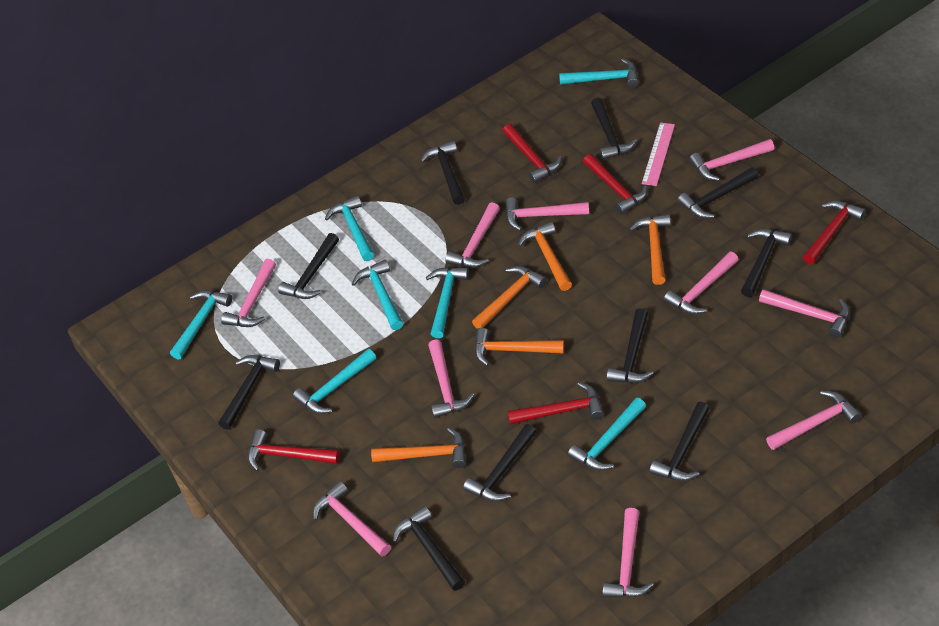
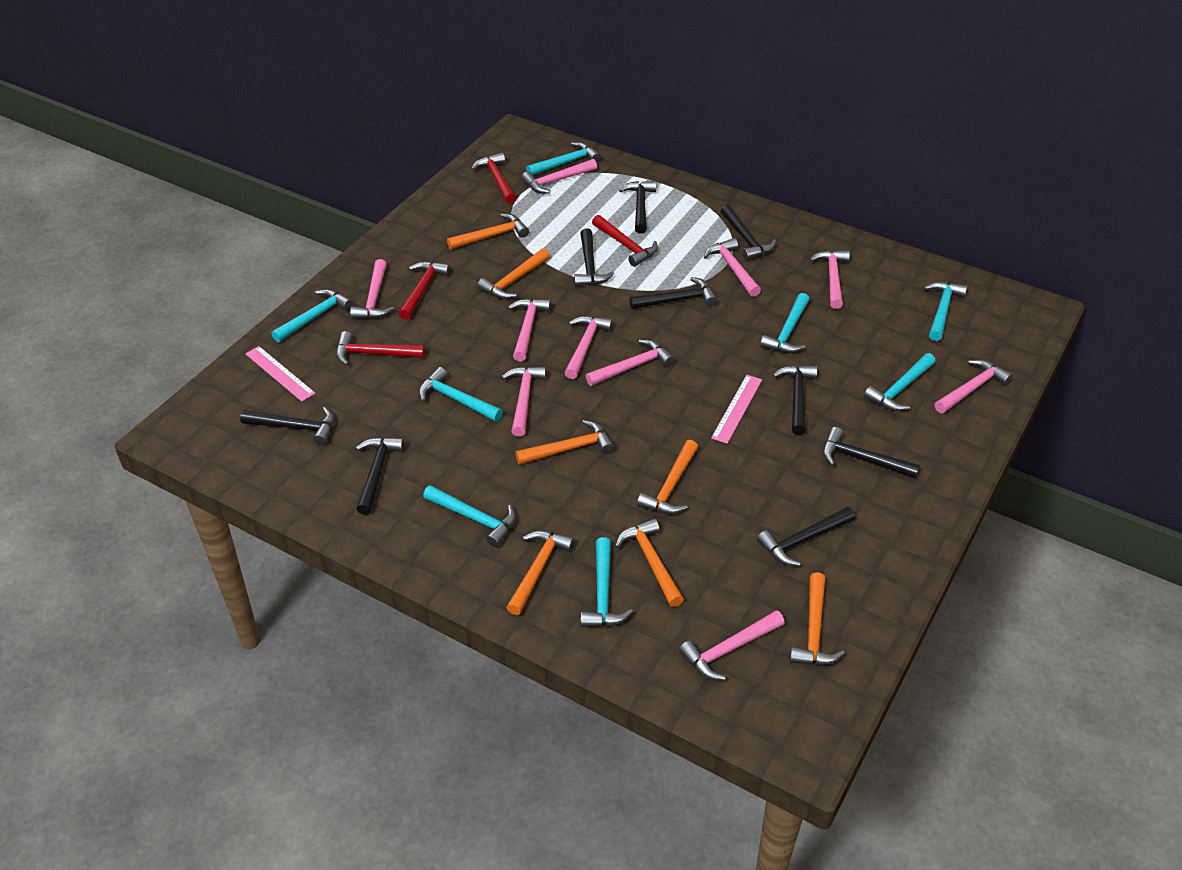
black hammer: 10 -> 9
orange hammer: 5 -> 7
pink ruler: 1 -> 2
red hammer: 5 -> 4
turquoise hammer: 7 -> 8

